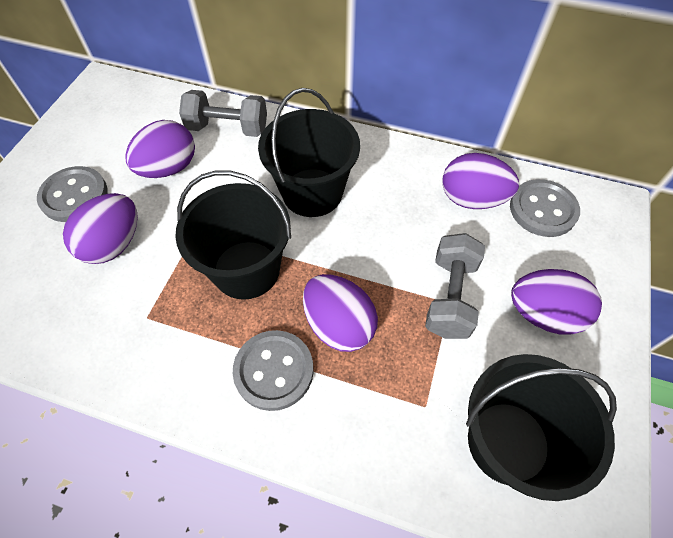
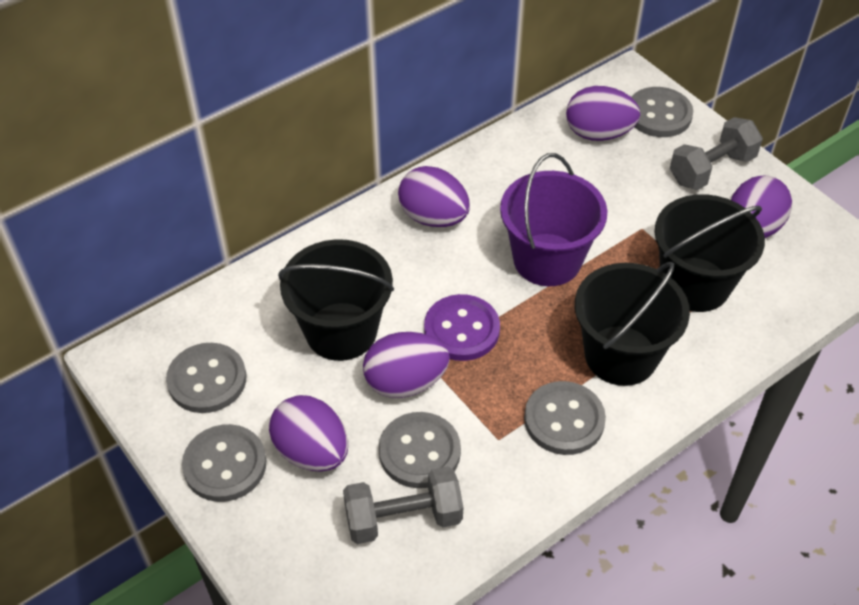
grey button: 3 -> 5
purple bucket: 0 -> 1
purple button: 0 -> 1

